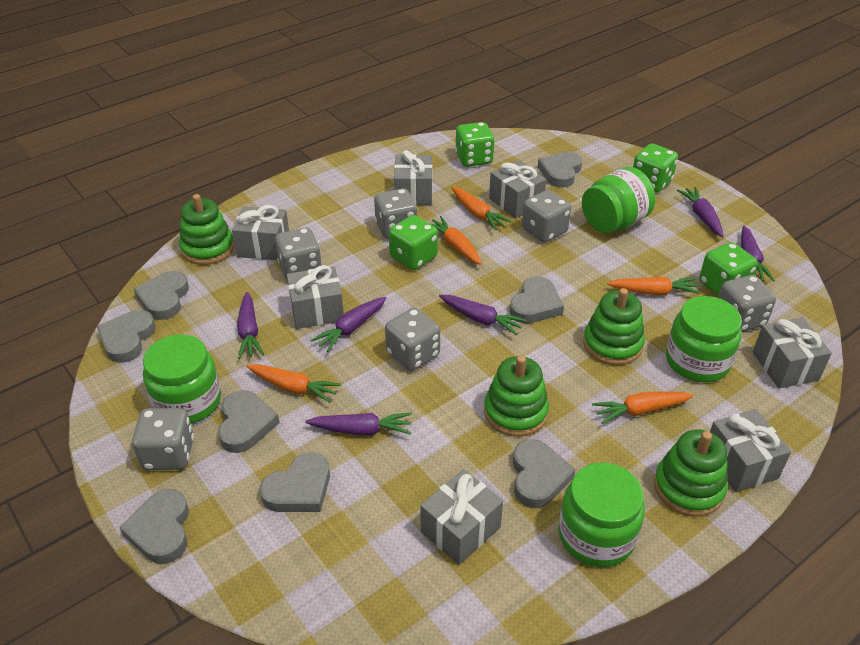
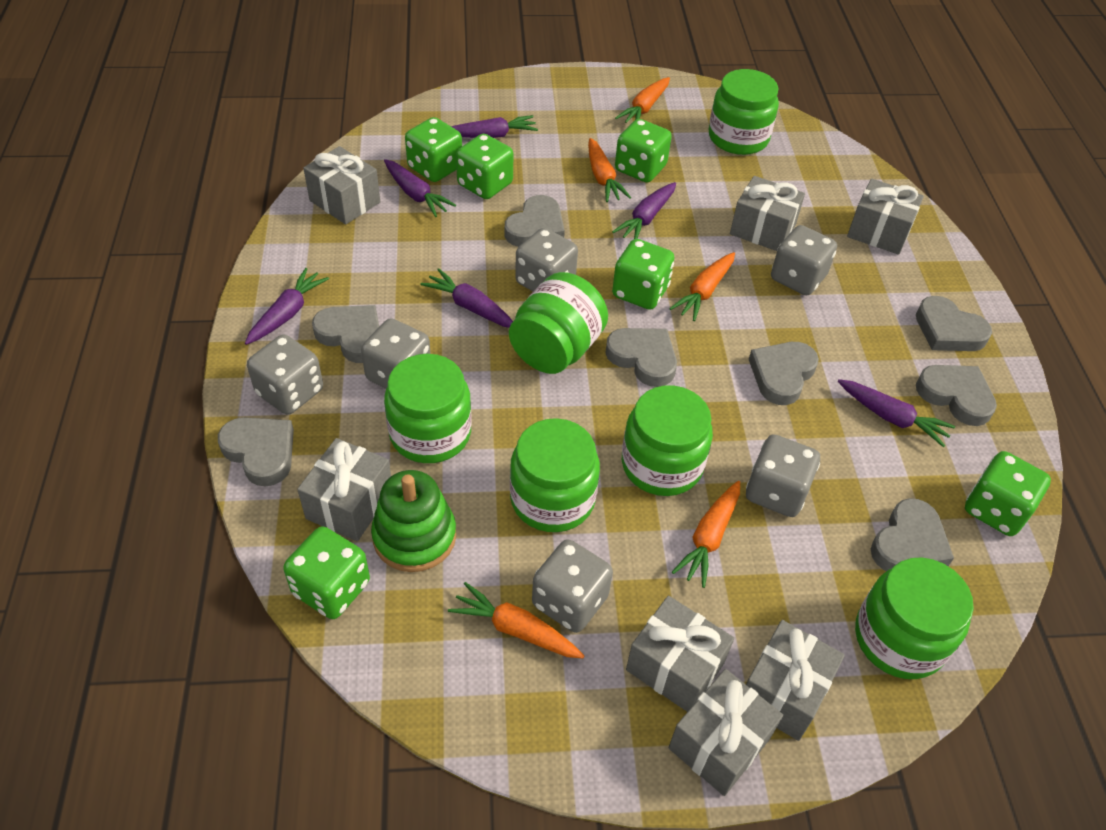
green dice: 4 -> 6
green jar: 4 -> 6
green stacking toy: 4 -> 1

